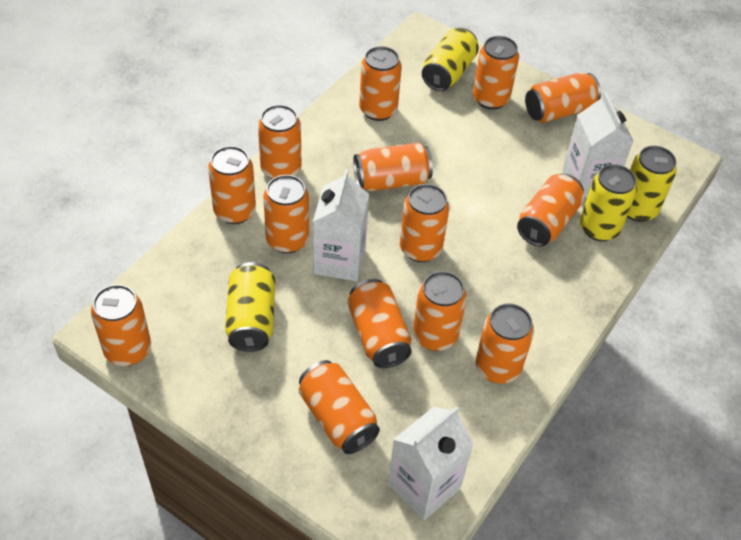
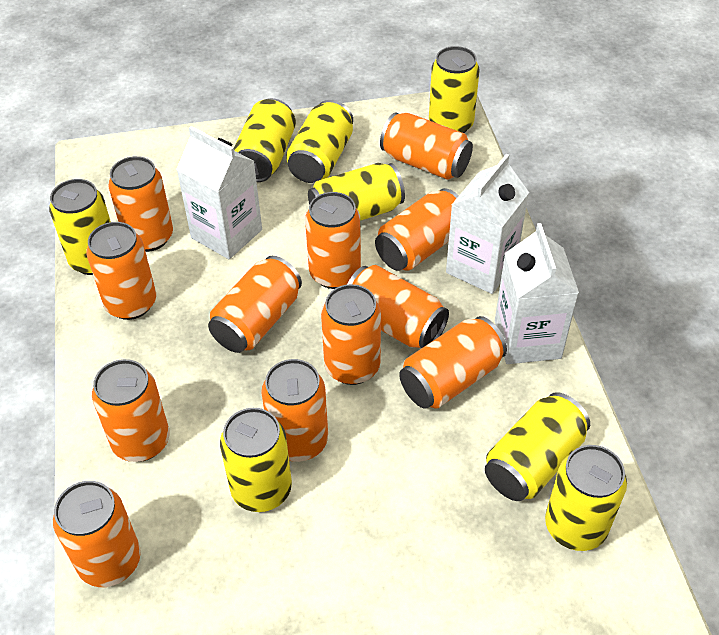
orange can: 14 -> 12
yellow can: 4 -> 8

